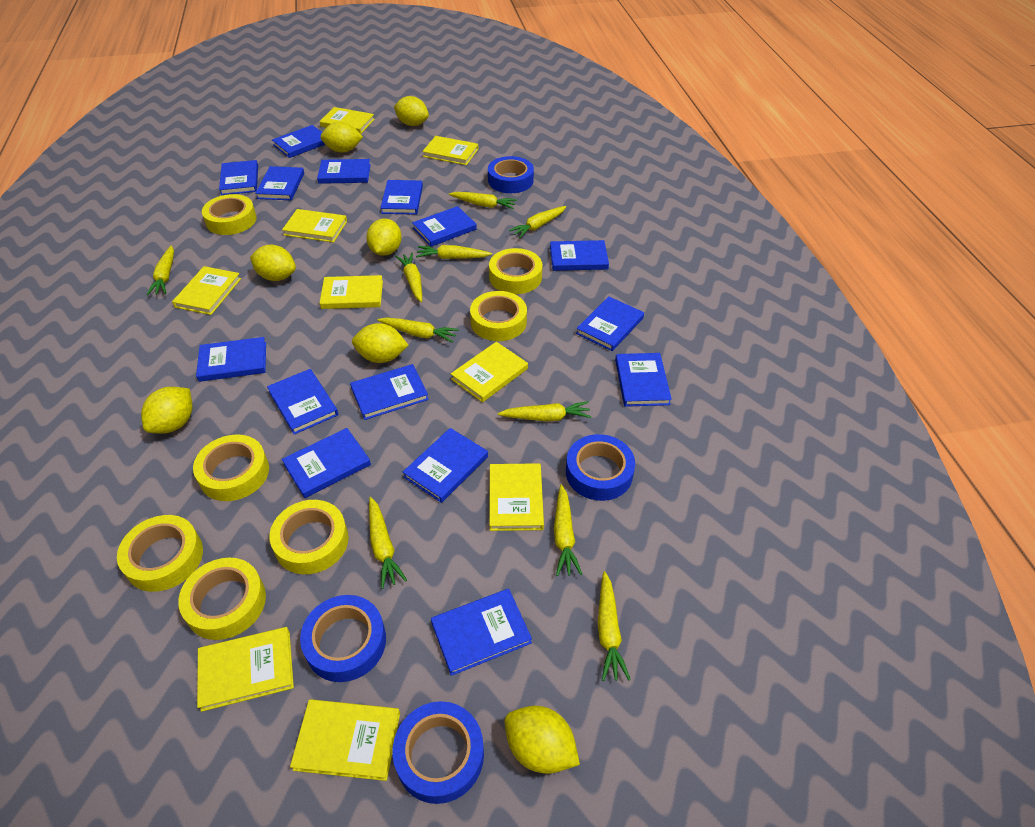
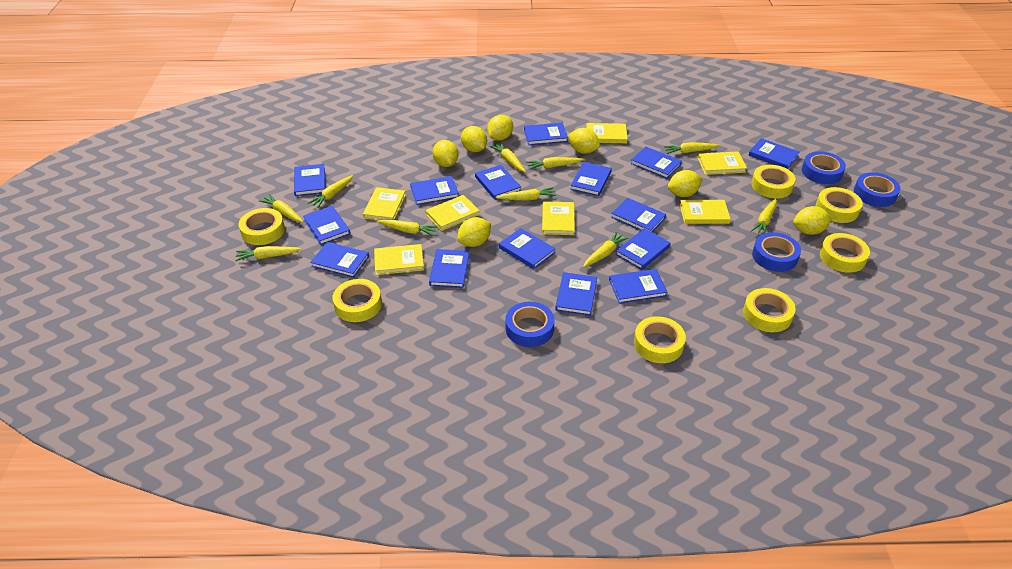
yellow book: 9 -> 7

